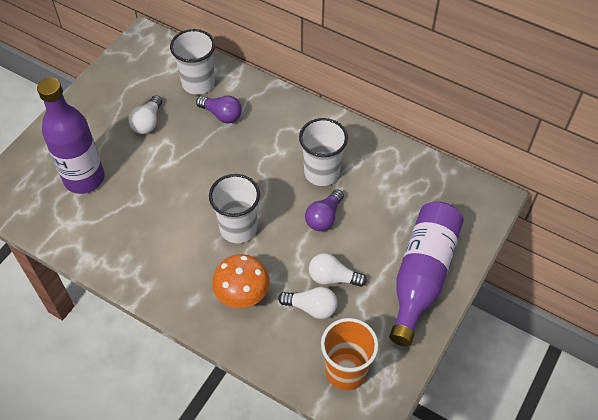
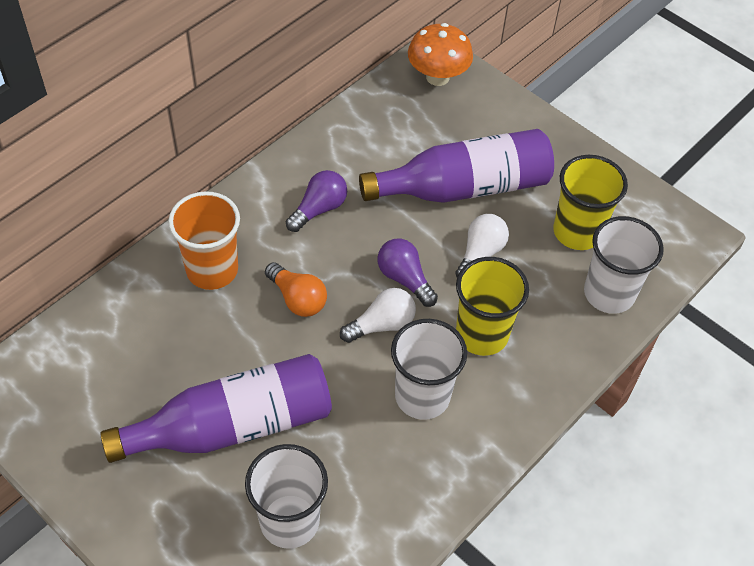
orange light bulb: 0 -> 1
white light bulb: 3 -> 2
yellow cup: 0 -> 2

